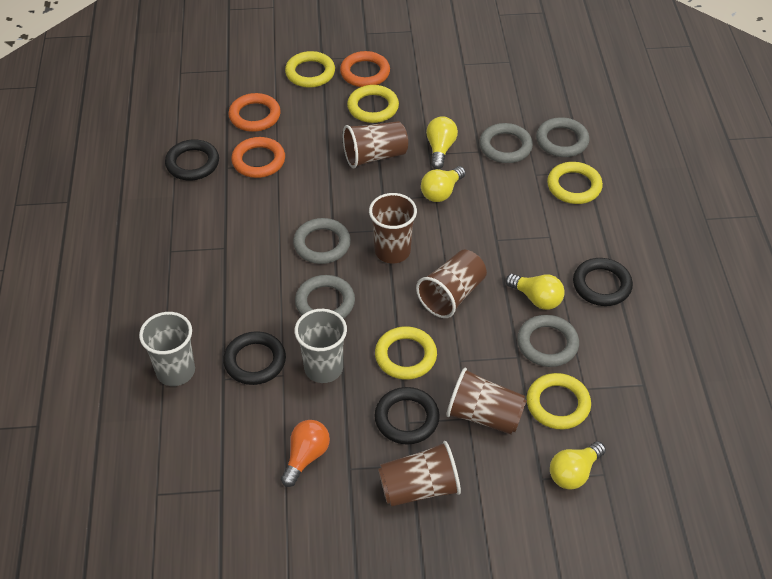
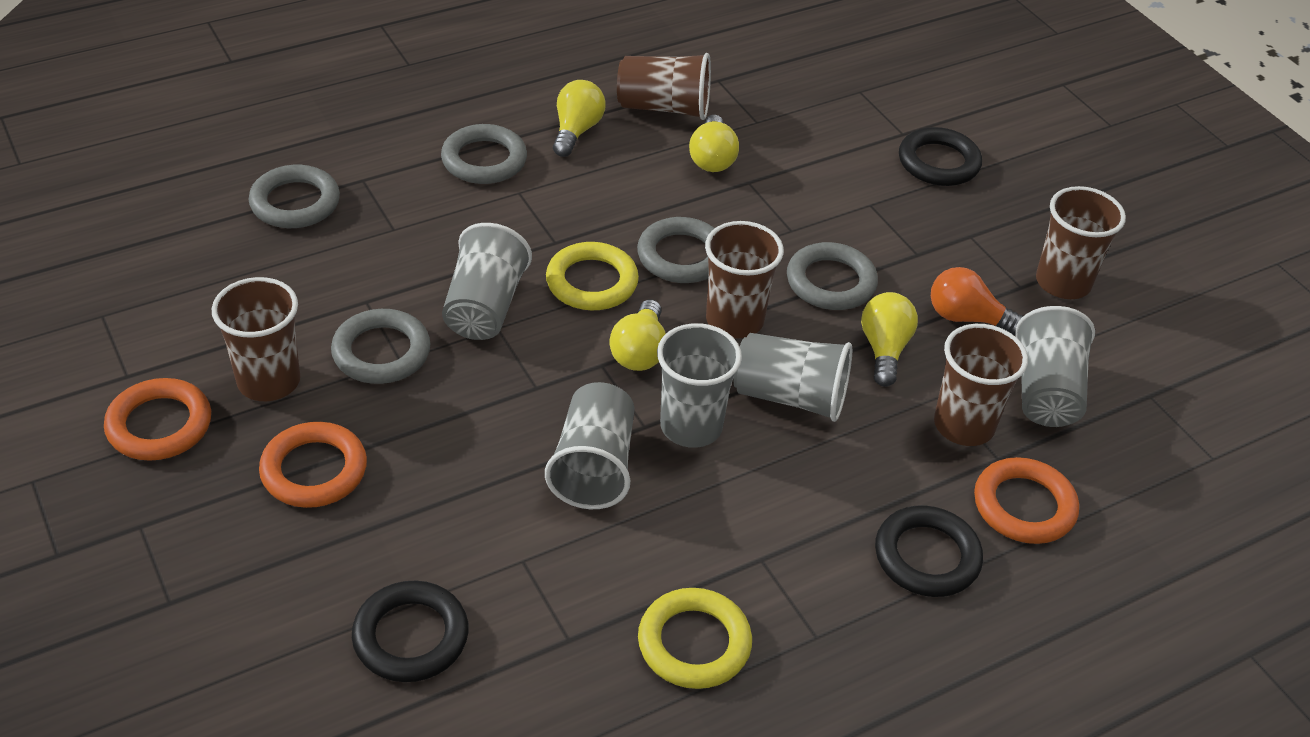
black ring: 4 -> 3
grey cup: 2 -> 5
yellow ring: 5 -> 2

